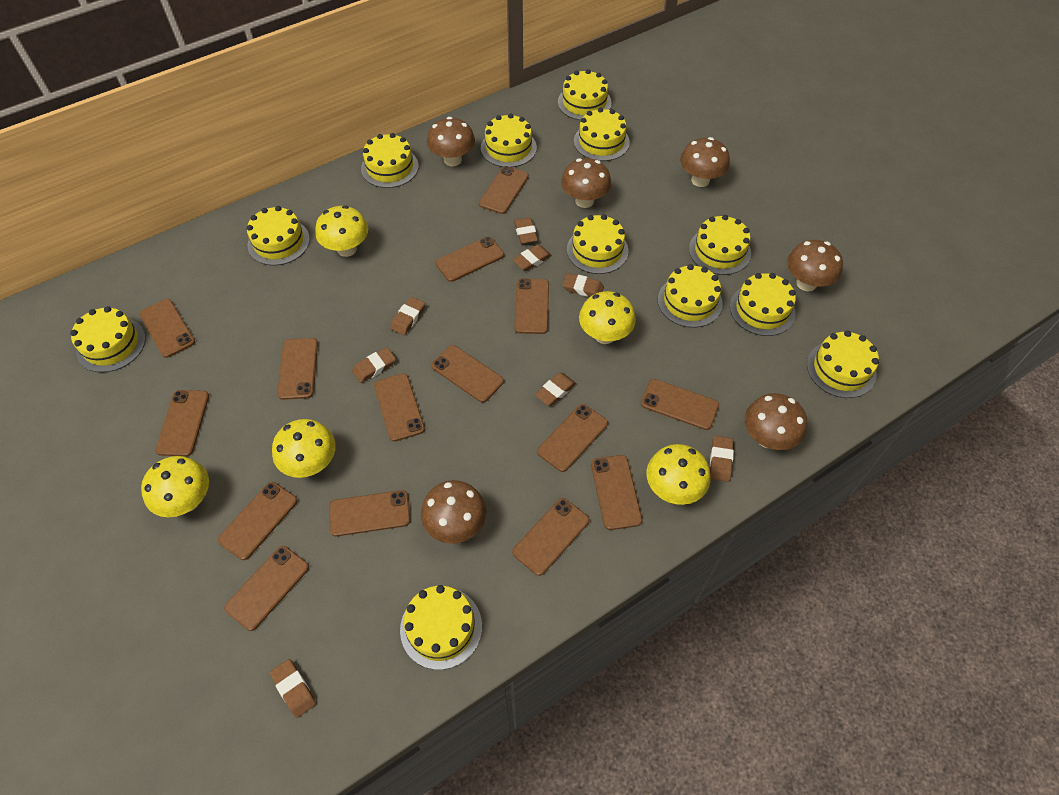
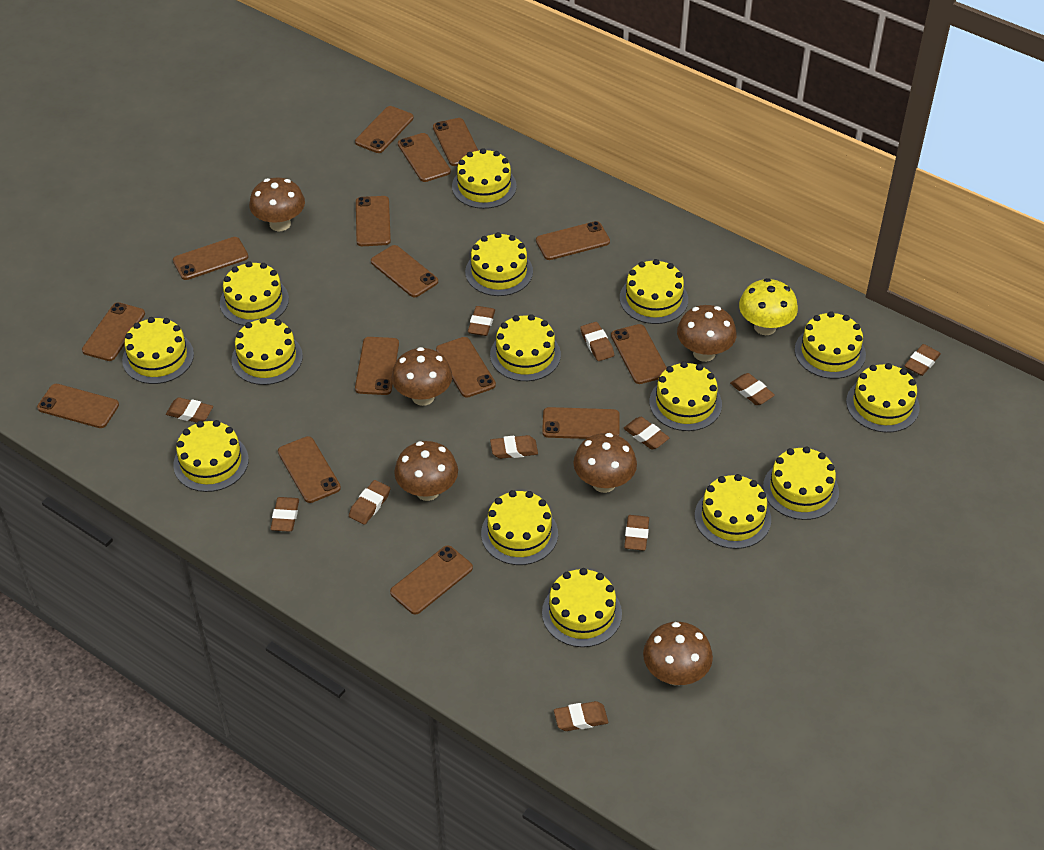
brown eraser: 8 -> 11
yellow cake: 12 -> 15
yellow mushroom: 5 -> 1

